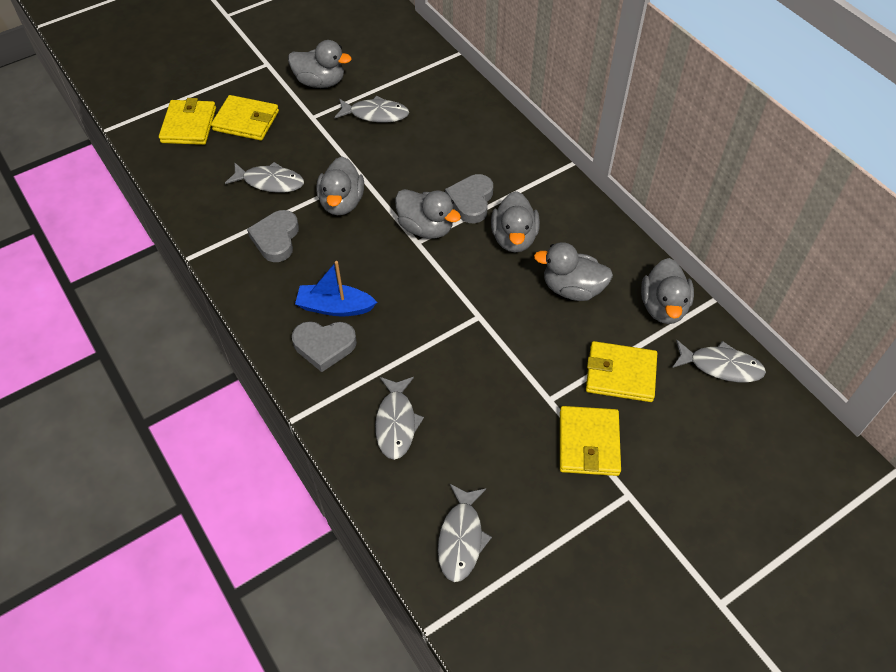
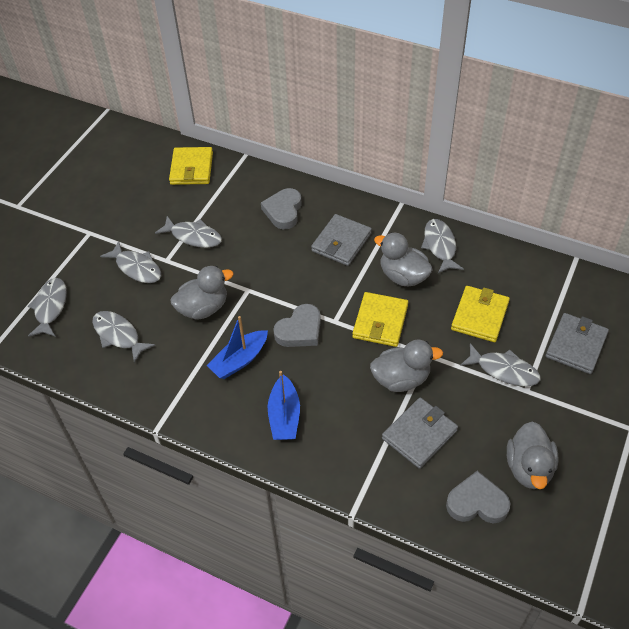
blue boat: 1 -> 2
grey duck: 6 -> 4
grey fish: 5 -> 6
grey wallet: 0 -> 3
yellow wallet: 4 -> 3

